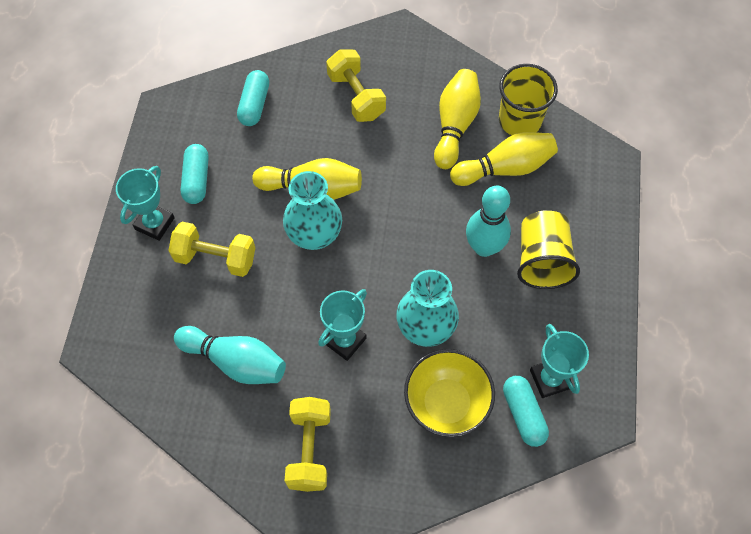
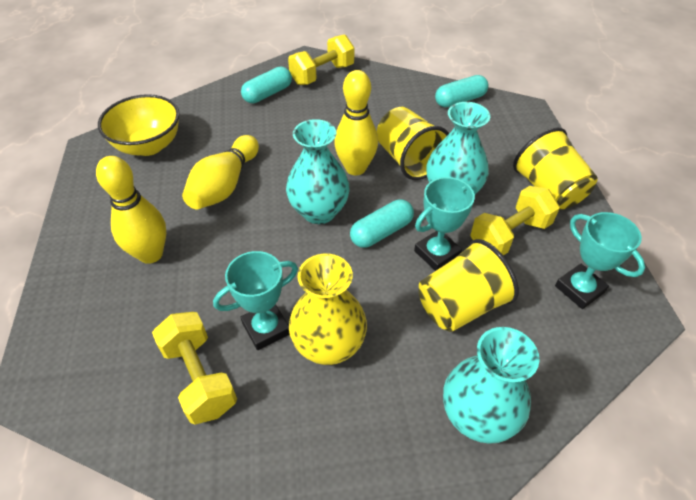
turquoise bowling pin: 2 -> 0
turquoise vase: 2 -> 3
yellow cup: 2 -> 3
yellow vase: 0 -> 1

